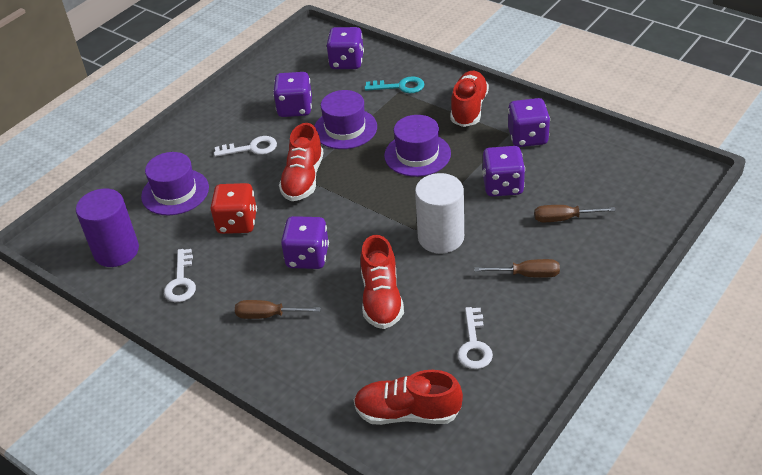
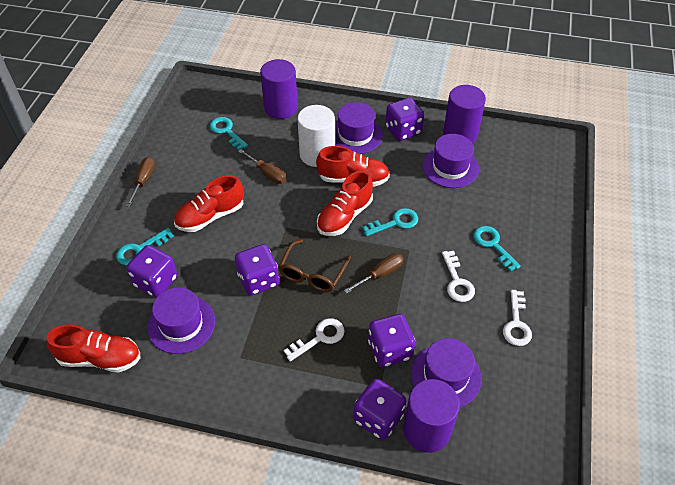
brown glasses: 0 -> 1
purple cylinder: 1 -> 3
purple hat: 3 -> 4
red dice: 1 -> 0
turquoise key: 1 -> 4

